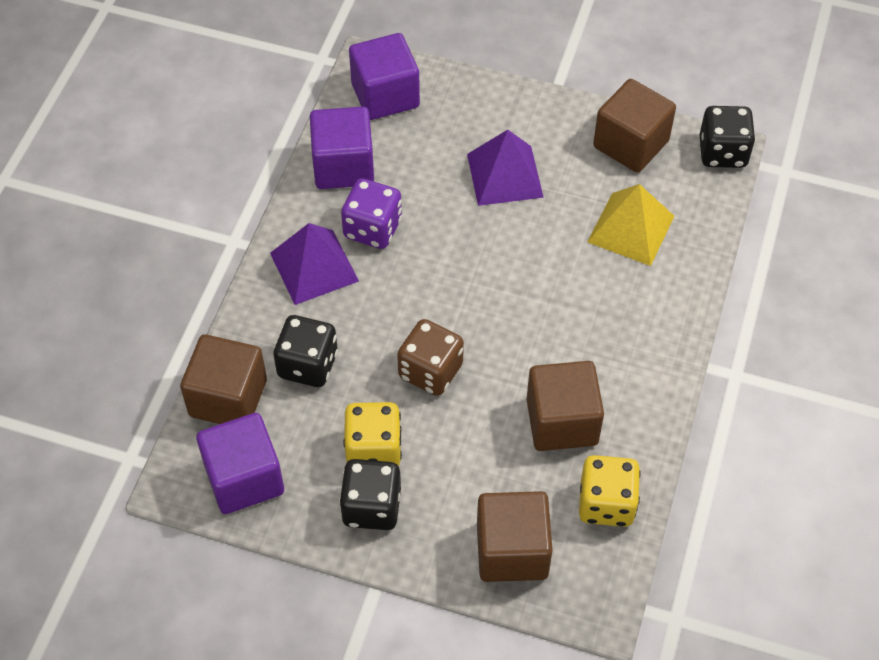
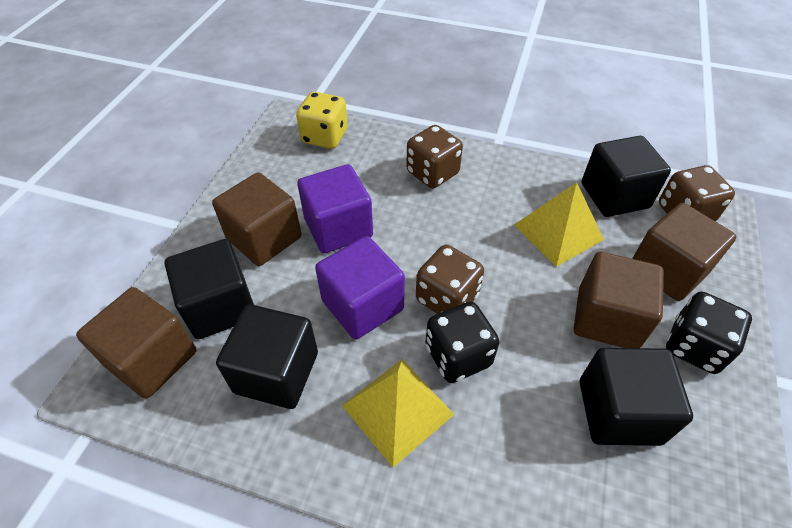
black cube: 0 -> 4
black dice: 3 -> 2
brown dice: 1 -> 3
purple cube: 3 -> 2
purple dice: 1 -> 0
purple pyramid: 2 -> 0
yellow dice: 2 -> 1
yellow pyramid: 1 -> 2

